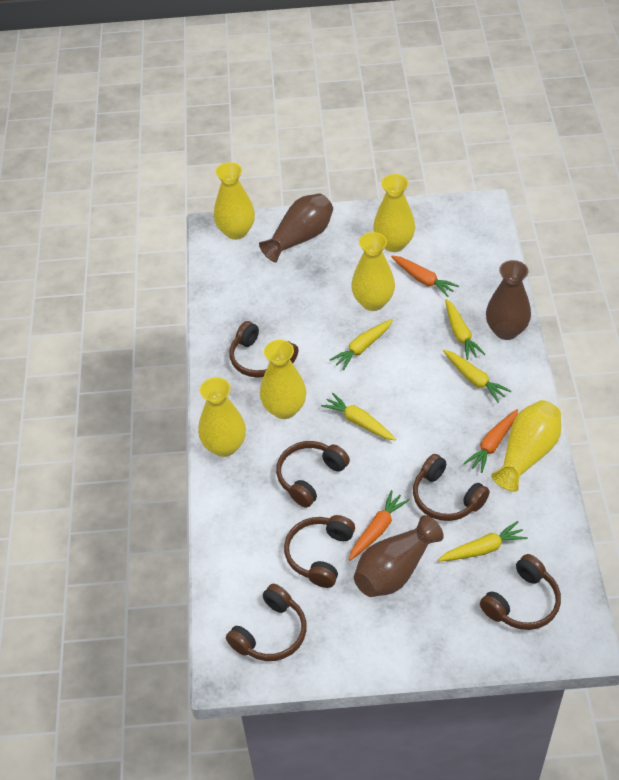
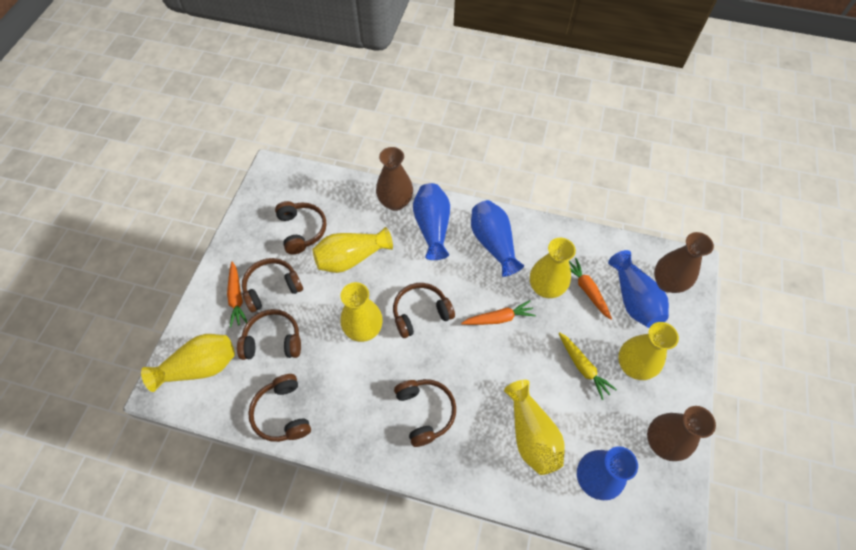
blue vase: 0 -> 4
yellow carrot: 5 -> 1

